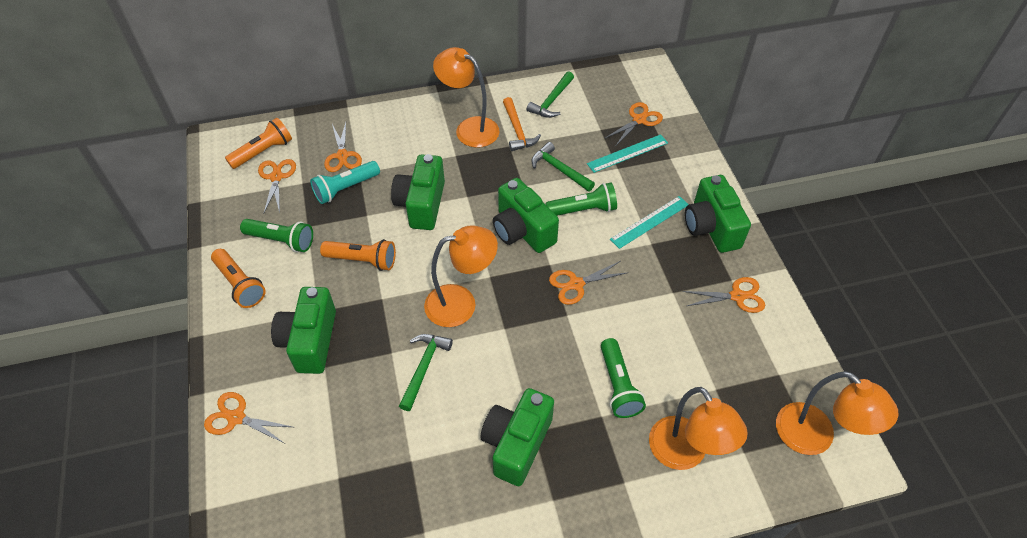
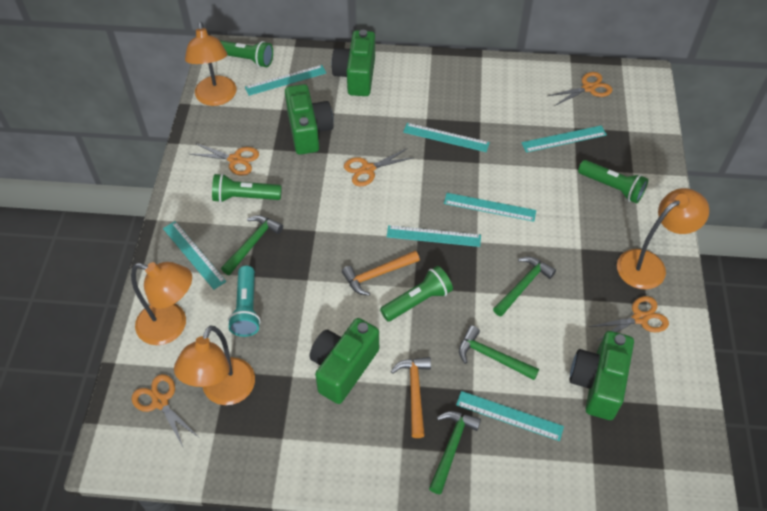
green camera: 5 -> 4
green flashlight: 3 -> 4
green hammer: 3 -> 4
orange flashlight: 3 -> 0
orange hammer: 1 -> 2
orange scissors: 6 -> 5
turquoise ruler: 2 -> 7

